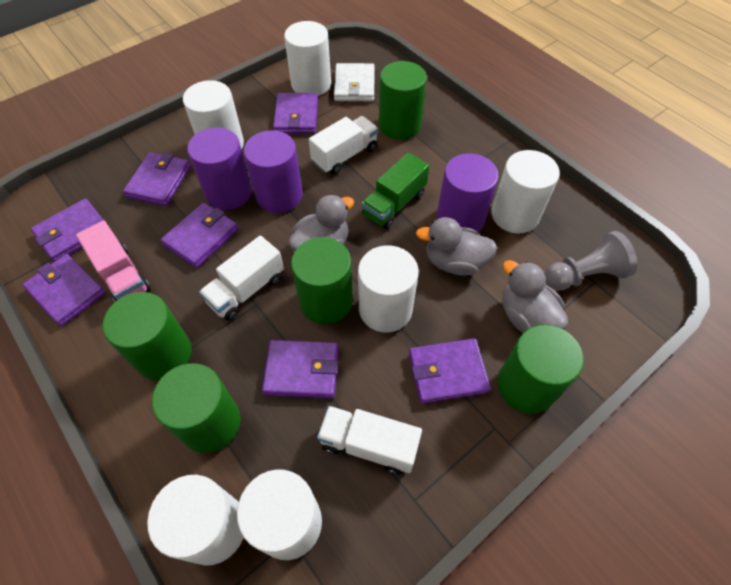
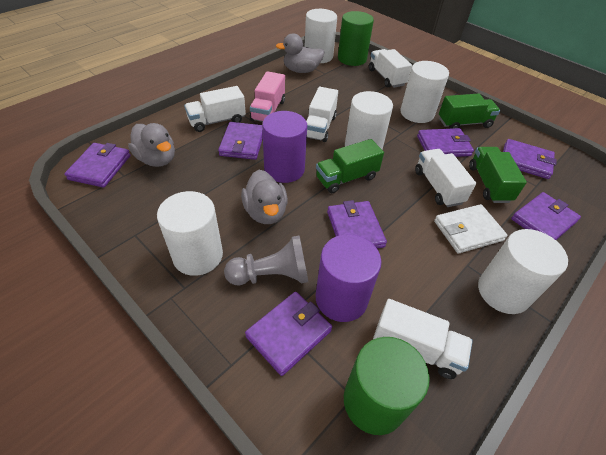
green cylinder: 5 -> 2
green truck: 1 -> 3
purple cylinder: 3 -> 2
white cylinder: 6 -> 5
white truck: 3 -> 5

